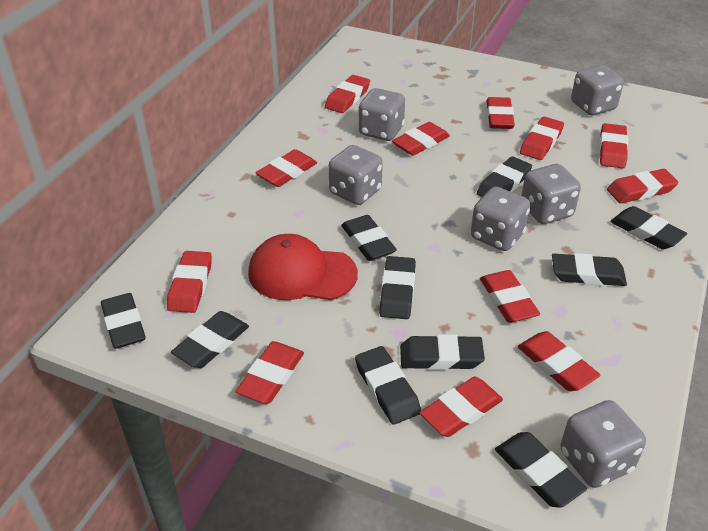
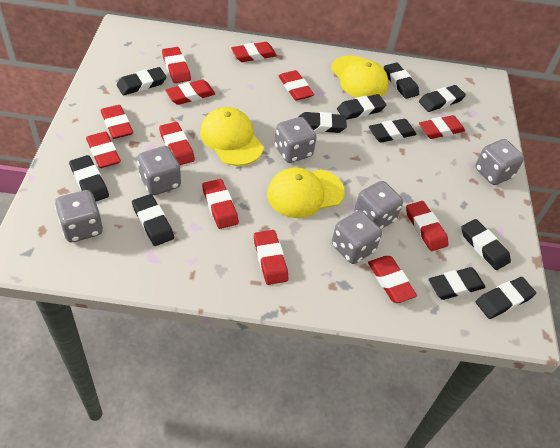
black eraser: 10 -> 11
red cap: 1 -> 0
yellow cap: 0 -> 3

